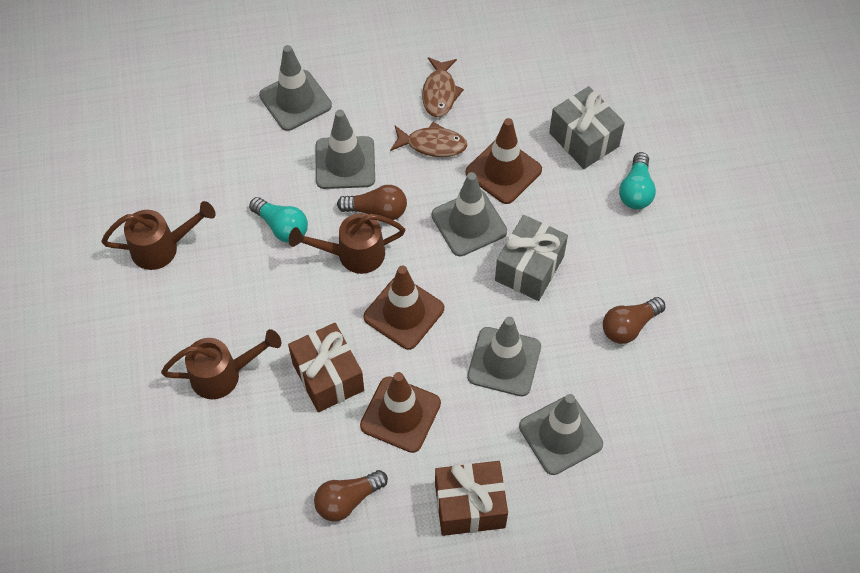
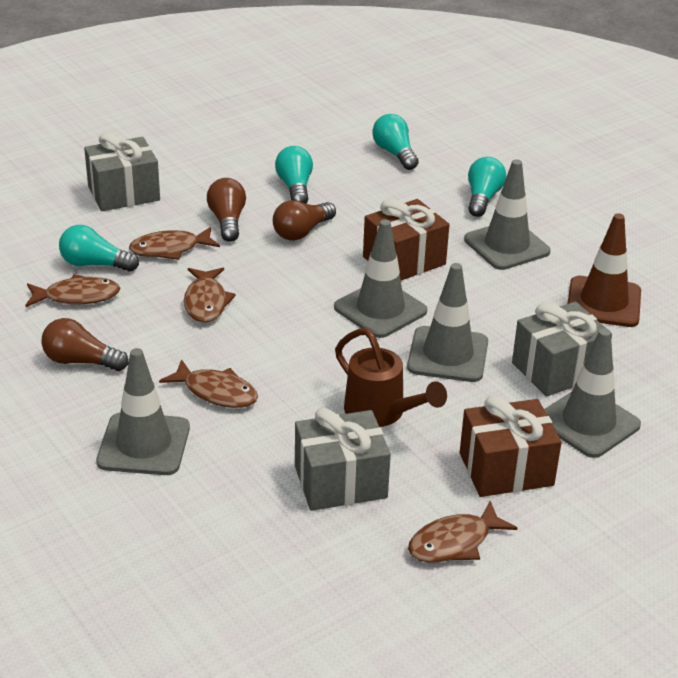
brown fish: 2 -> 5
brown traffic cone: 3 -> 1
brown watering can: 3 -> 1
grey gift: 2 -> 3
turquoise light bulb: 2 -> 4

